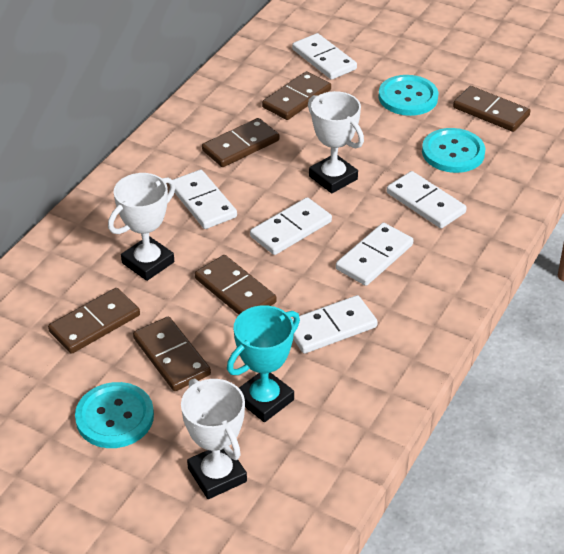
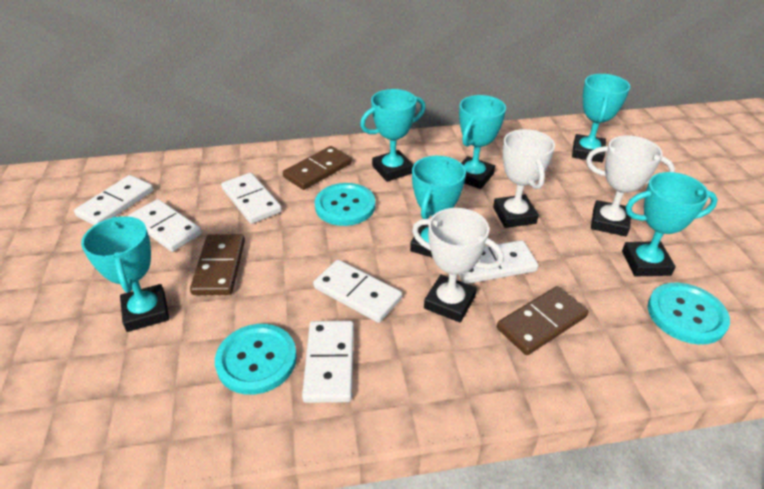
brown domino: 6 -> 3
turquoise trophy: 1 -> 6

